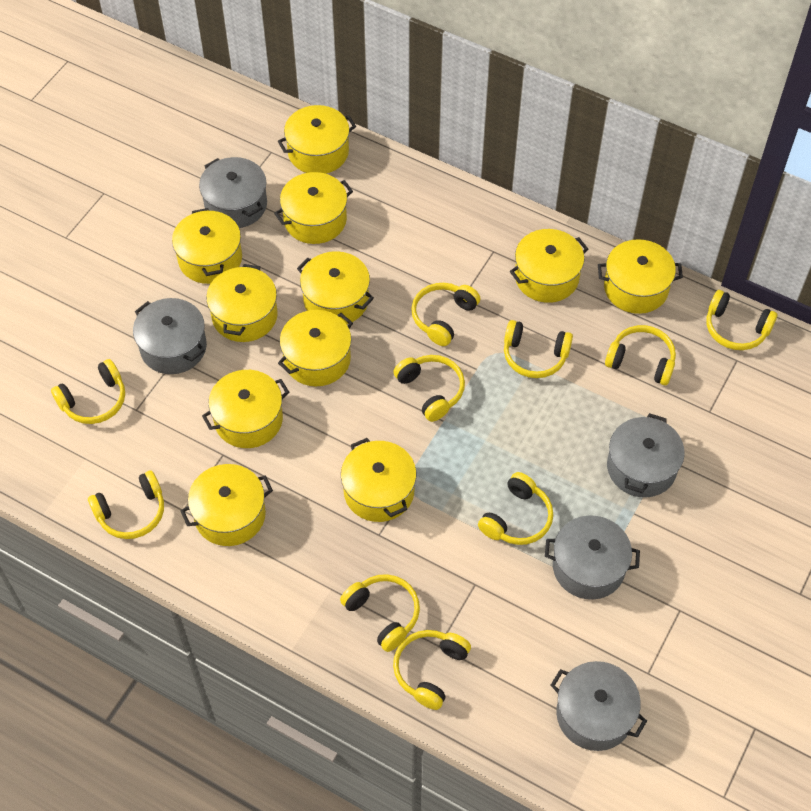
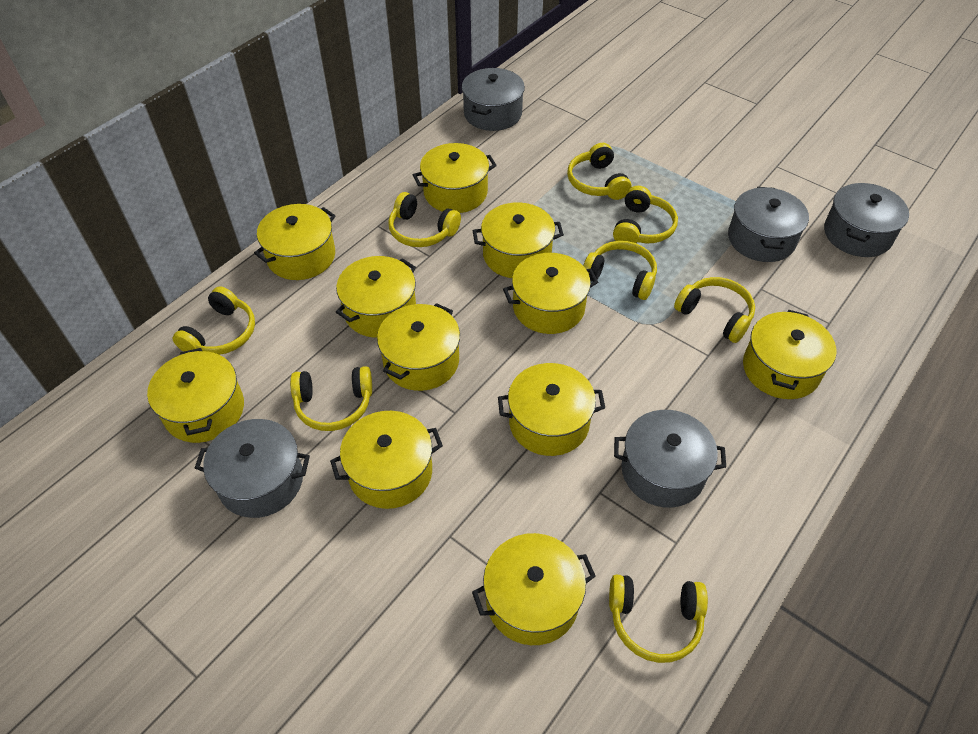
yellow headphones: 10 -> 8

